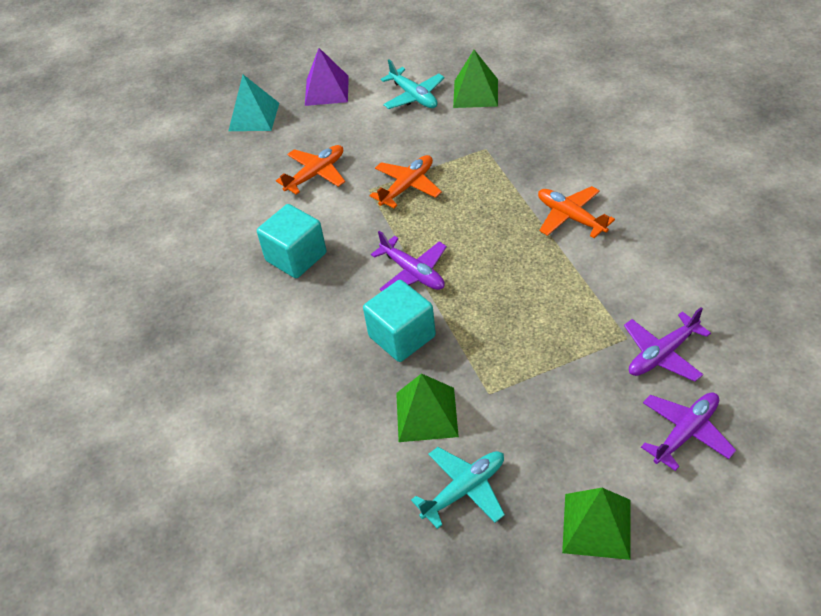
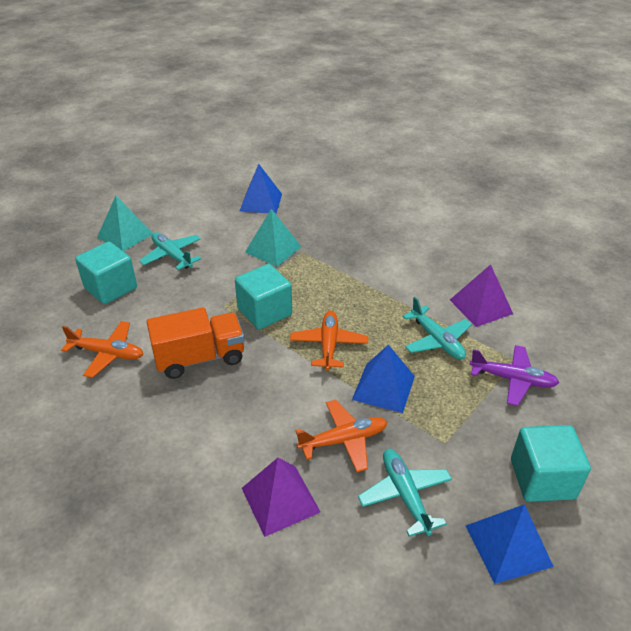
blue pyramid: 0 -> 3
green pyramid: 3 -> 0
orange truck: 0 -> 1
purple plane: 3 -> 1
purple pyramid: 1 -> 2
turquoise cube: 2 -> 3
turquoise plane: 2 -> 3
turquoise pyramid: 1 -> 2

